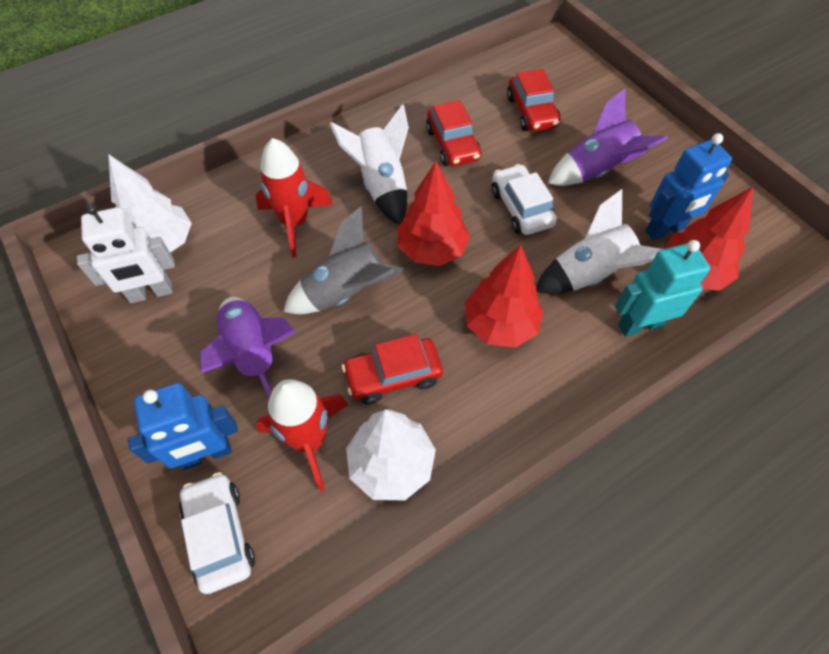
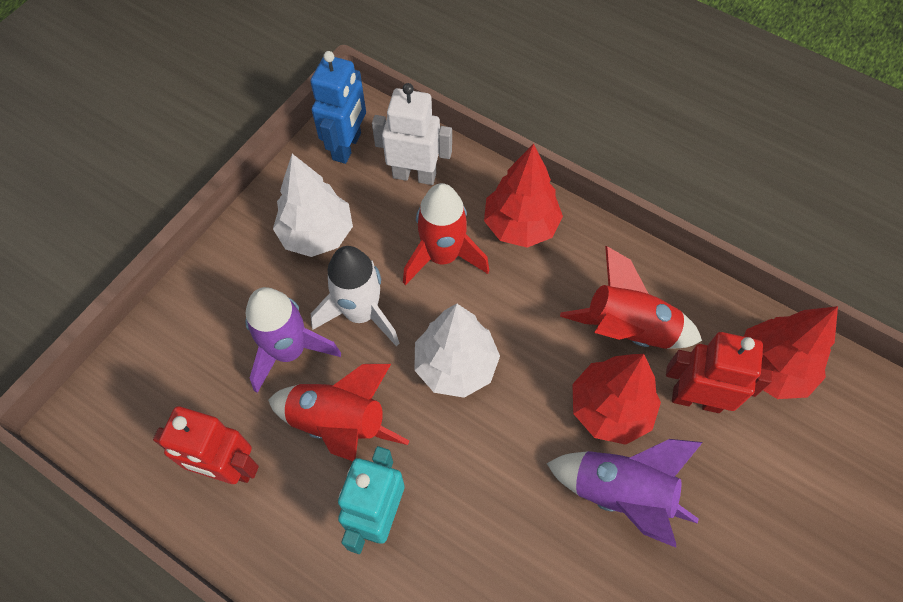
blue robot: 2 -> 1
grey rocket: 1 -> 0
red car: 3 -> 0
red robot: 0 -> 2
red rocket: 2 -> 3
white car: 2 -> 0
white rocket: 2 -> 1

